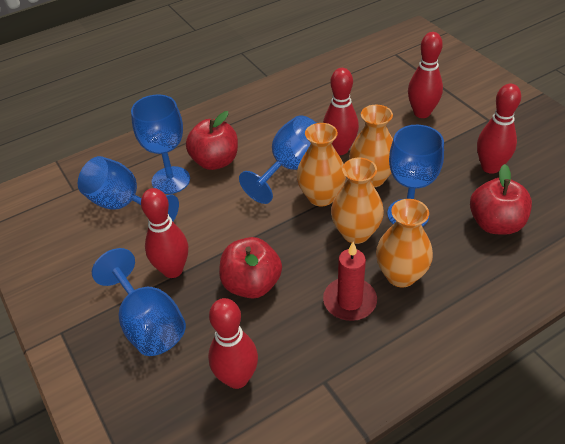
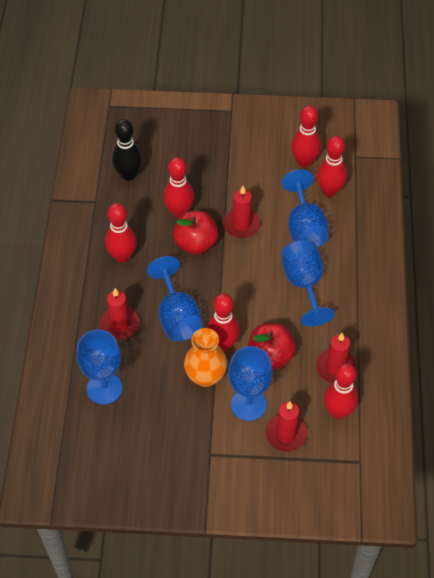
black bowling pin: 0 -> 1
orange vase: 4 -> 1
red apple: 3 -> 2
red bowling pin: 5 -> 6
red candle: 1 -> 4

